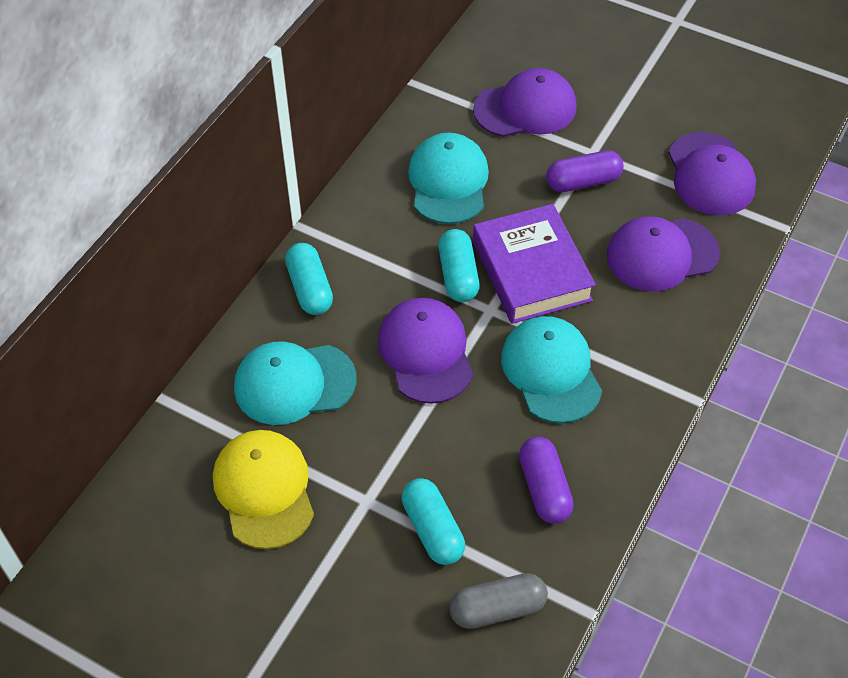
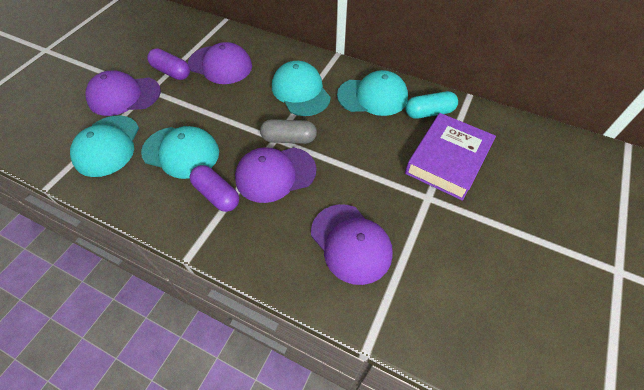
turquoise cap: 3 -> 4
turquoise capsule: 3 -> 1
yellow cap: 1 -> 0

